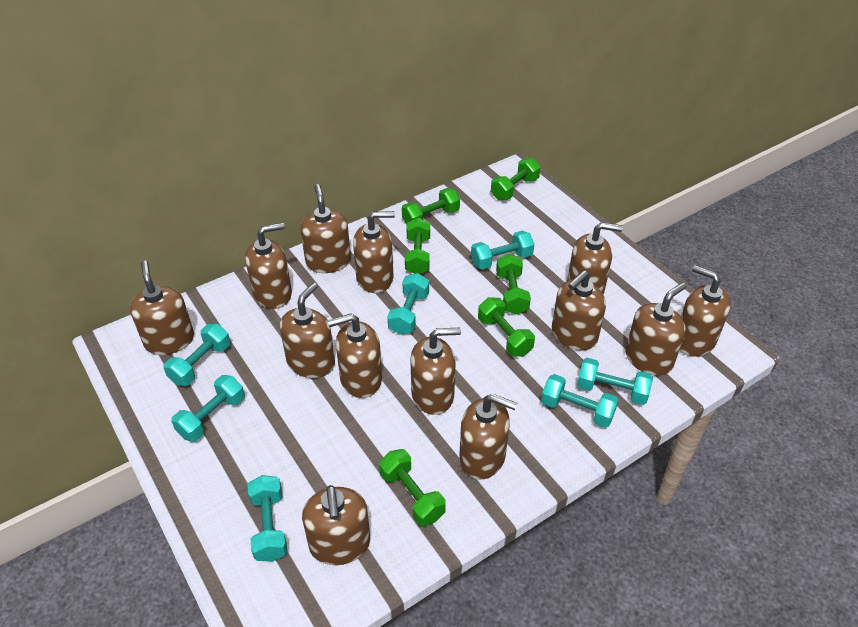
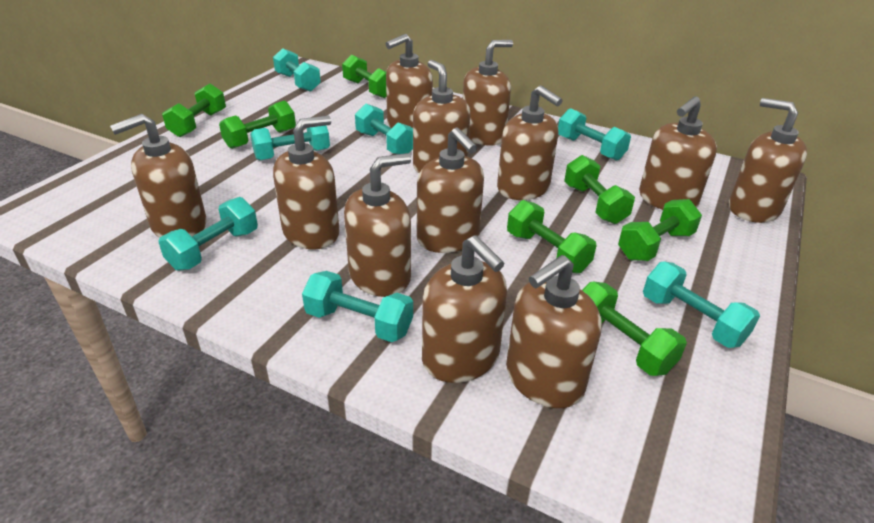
brown soap dispenser: 13 -> 12
green dumbbell: 6 -> 7

